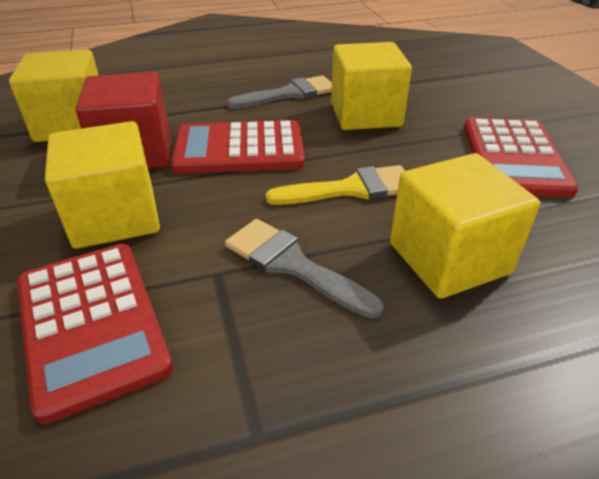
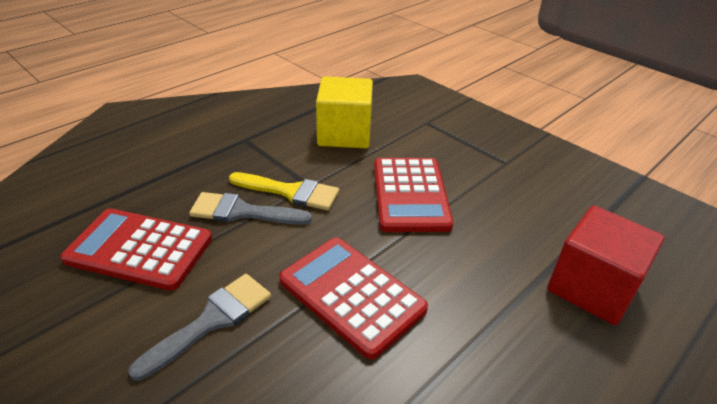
yellow cube: 4 -> 1

